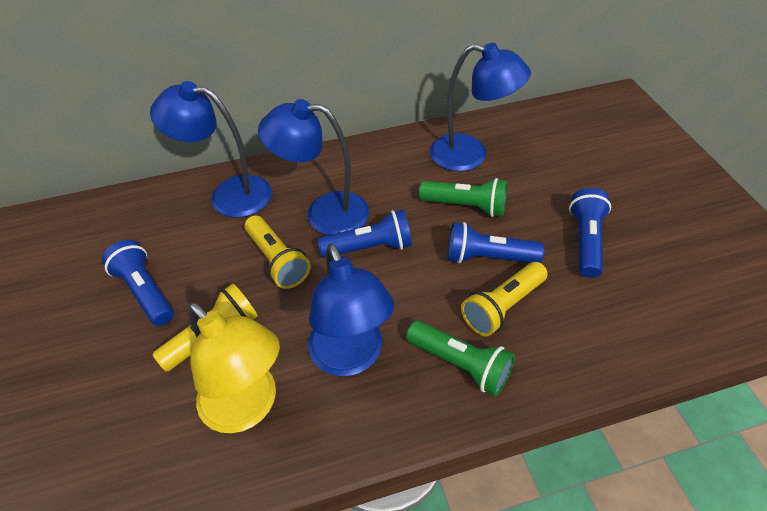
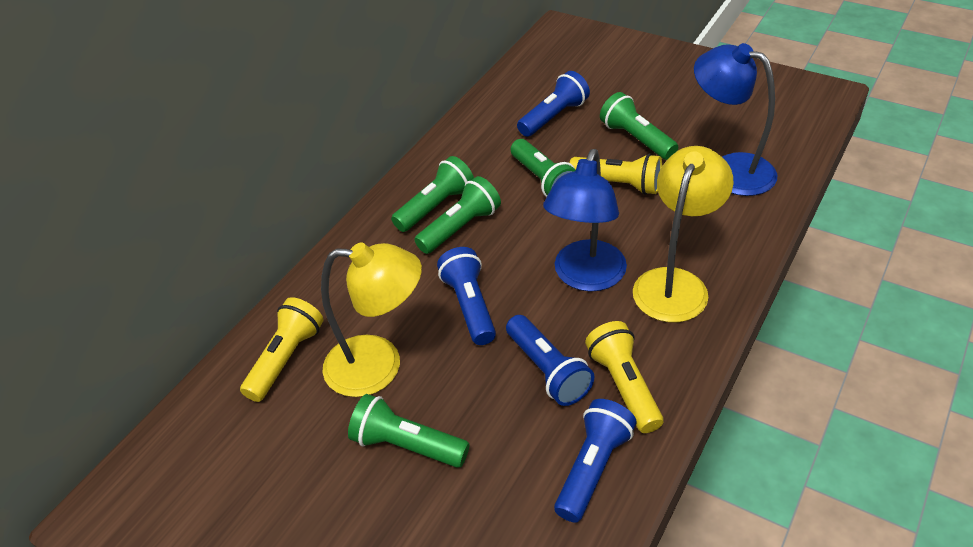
blue lamp: 4 -> 2
green flashlight: 2 -> 5
yellow lamp: 1 -> 2

